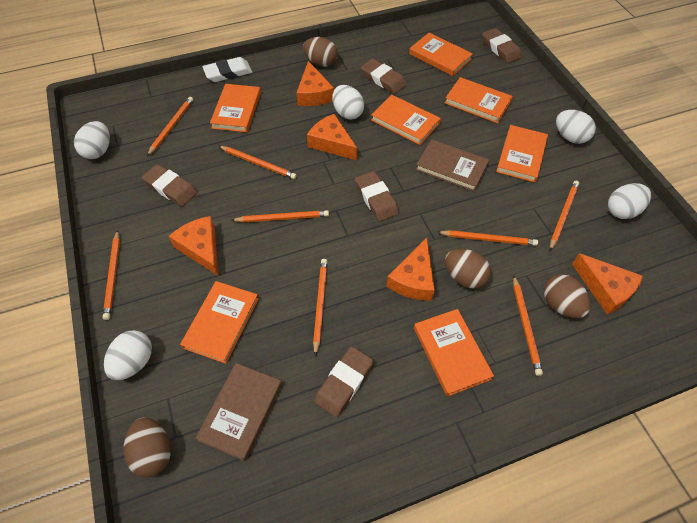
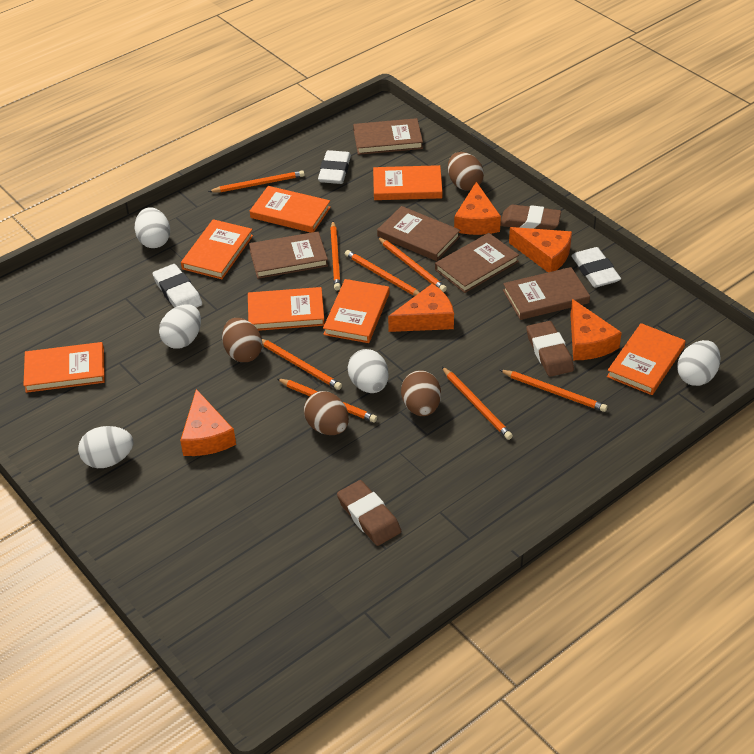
brown book: 2 -> 5
brown eraser: 5 -> 3
white eraser: 1 -> 3

